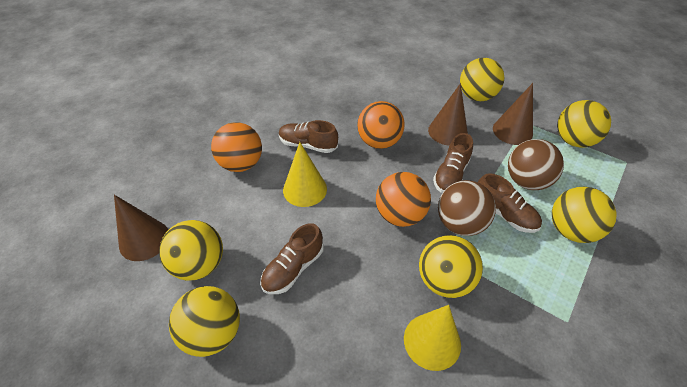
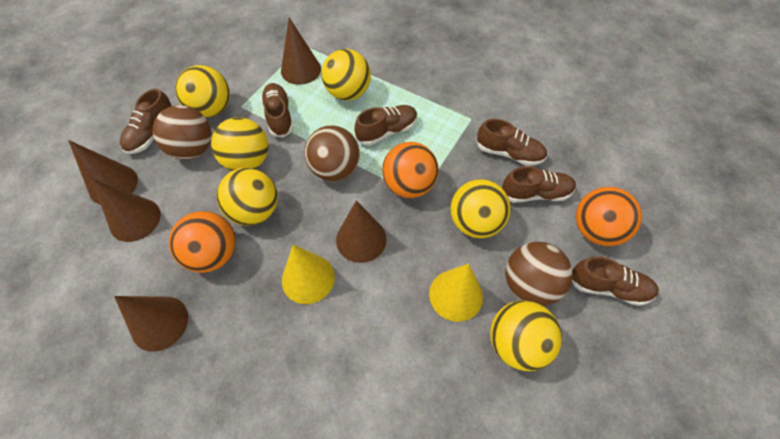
brown ball: 2 -> 3
brown cone: 3 -> 5
brown shoe: 4 -> 6

